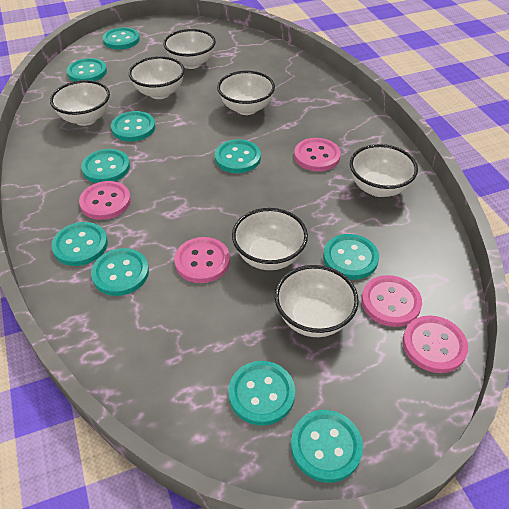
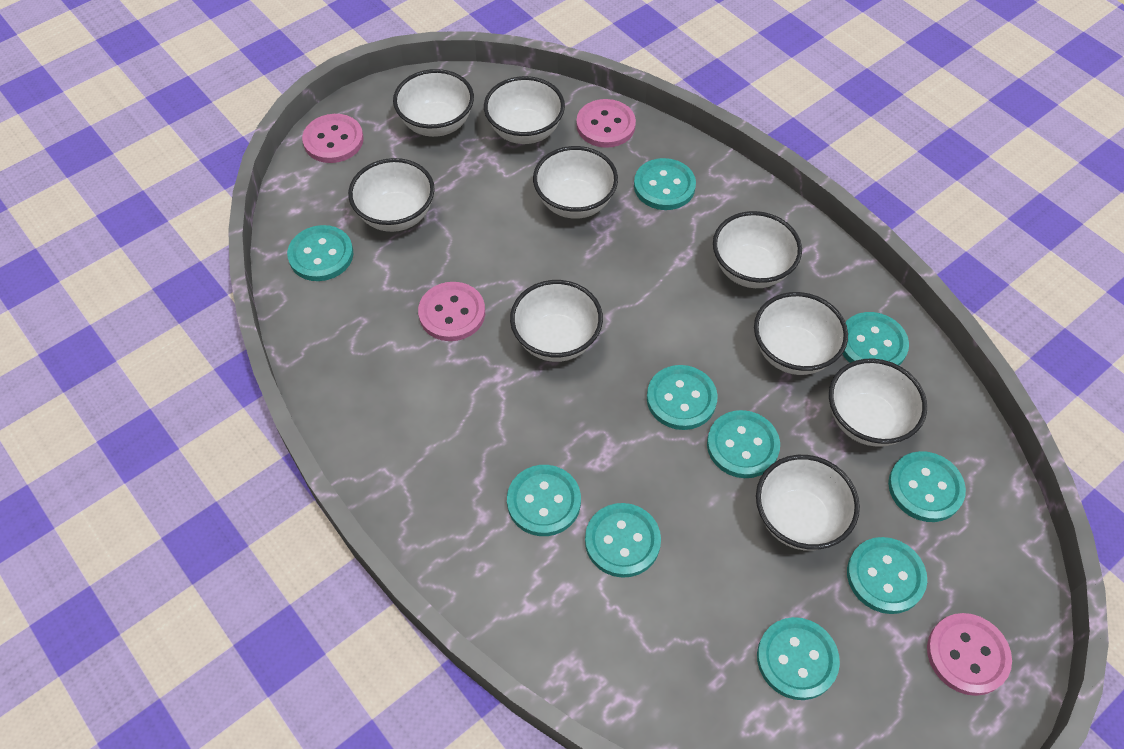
pink button: 5 -> 4
white bowl: 7 -> 9

